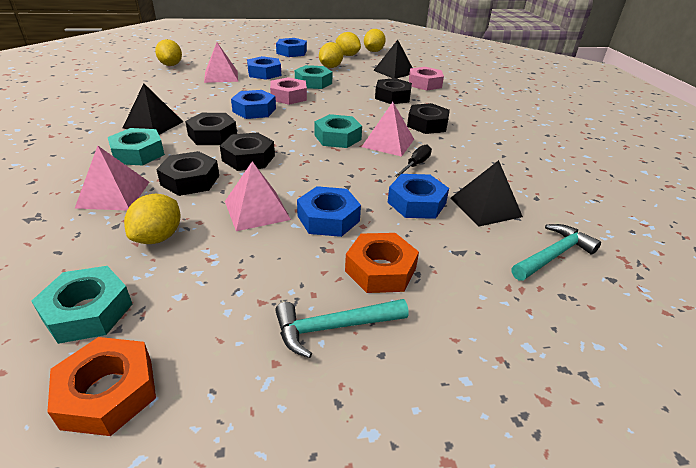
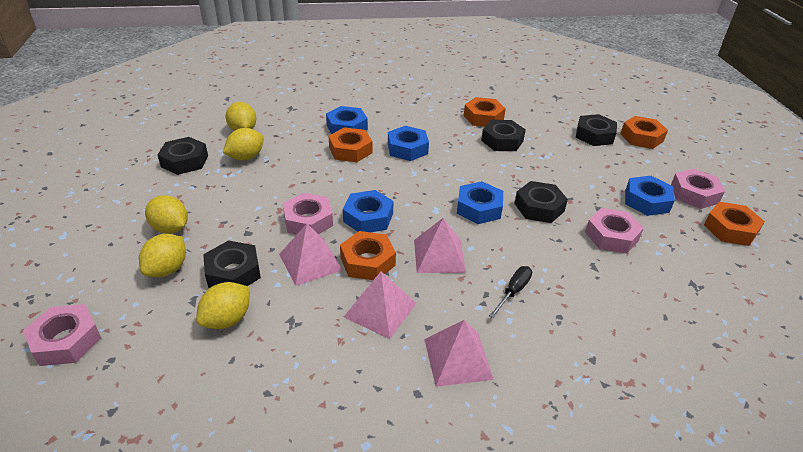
black pyramid: 3 -> 0
orange nut: 2 -> 5
pink nut: 2 -> 4
turquoise hammer: 2 -> 0
turquoise nut: 4 -> 0

